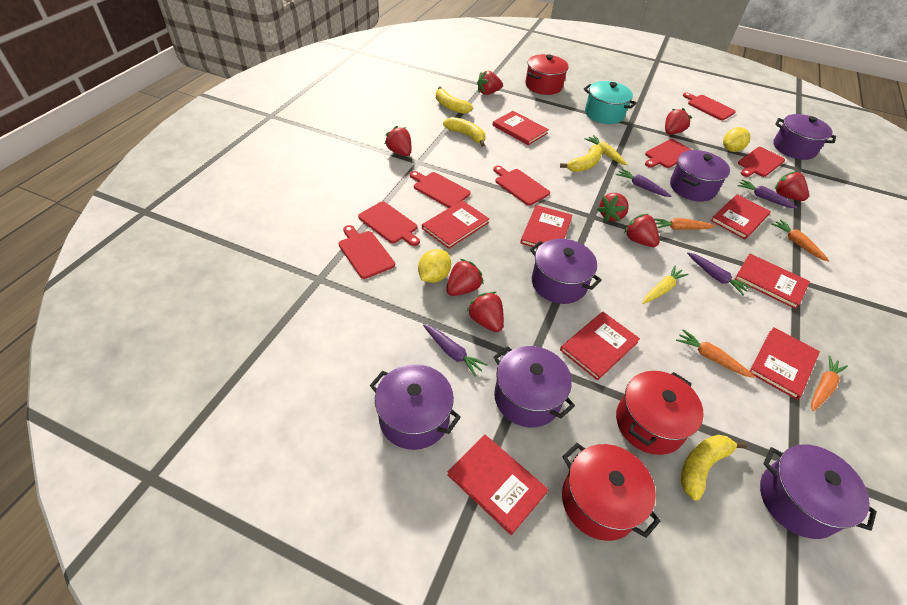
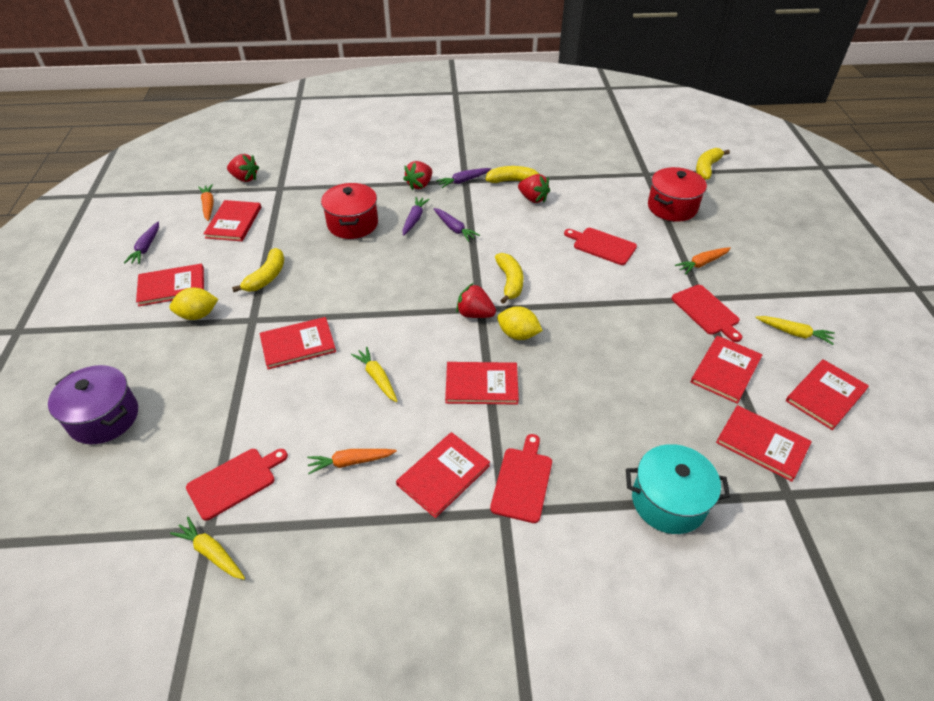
orange carrot: 4 -> 3
purple pot: 6 -> 1
red cutting board: 7 -> 4
red pot: 3 -> 2
red strawberry: 8 -> 4
yellow carrot: 2 -> 3

